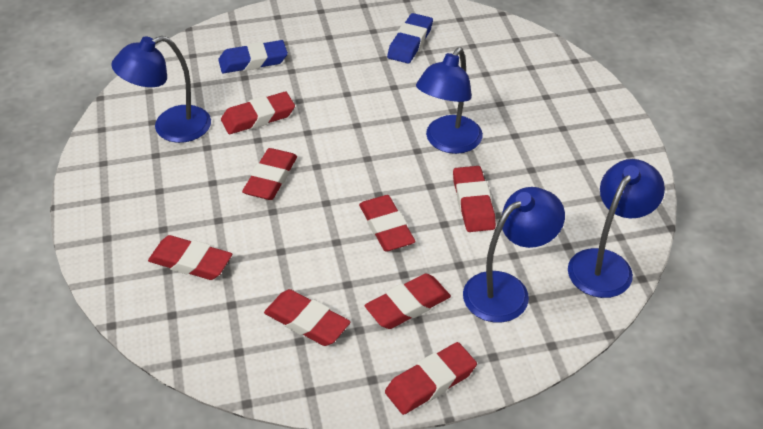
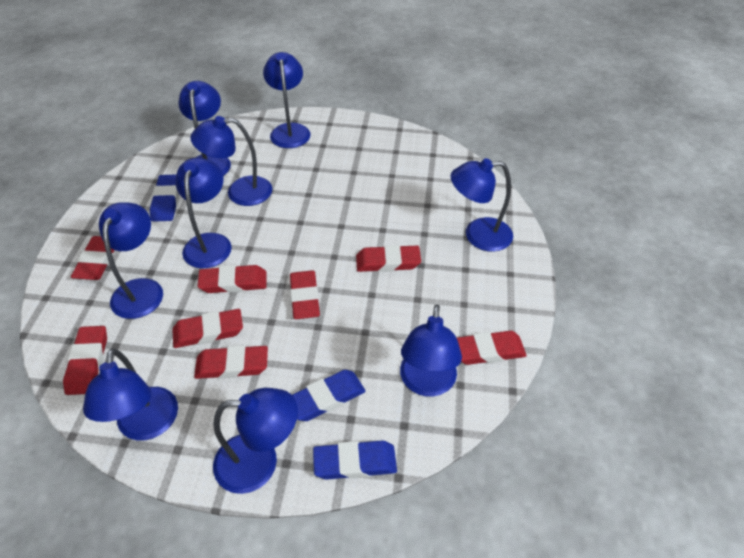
blue eraser: 2 -> 3
blue lamp: 4 -> 9

